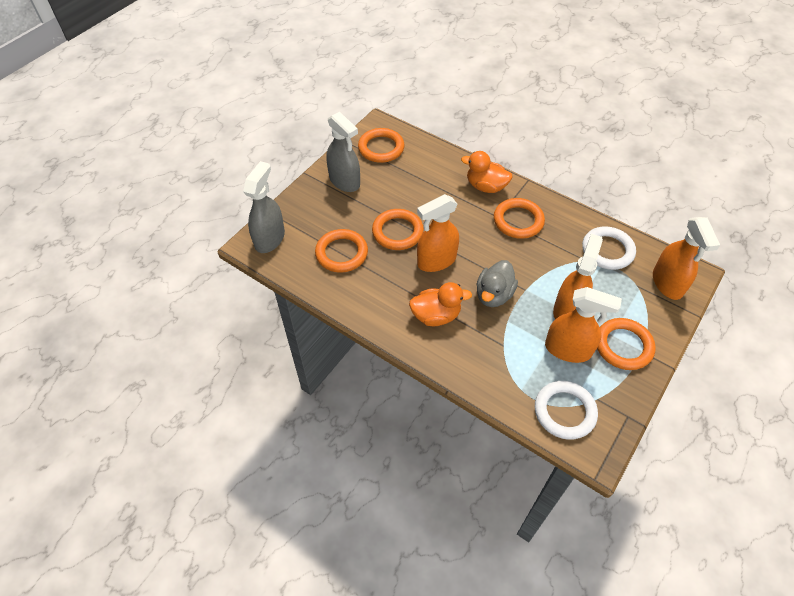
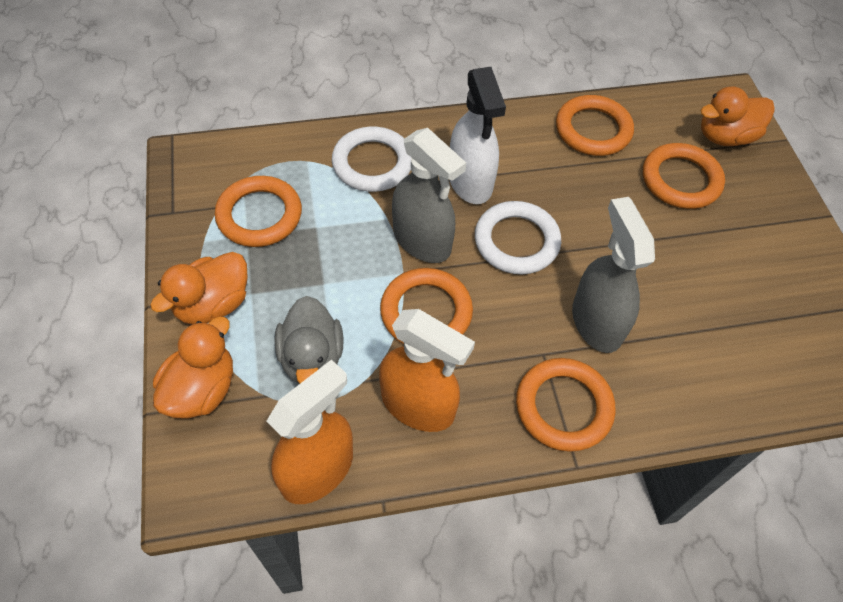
orange duck: 2 -> 3
orange spray bottle: 4 -> 2
white spray bottle: 0 -> 1

